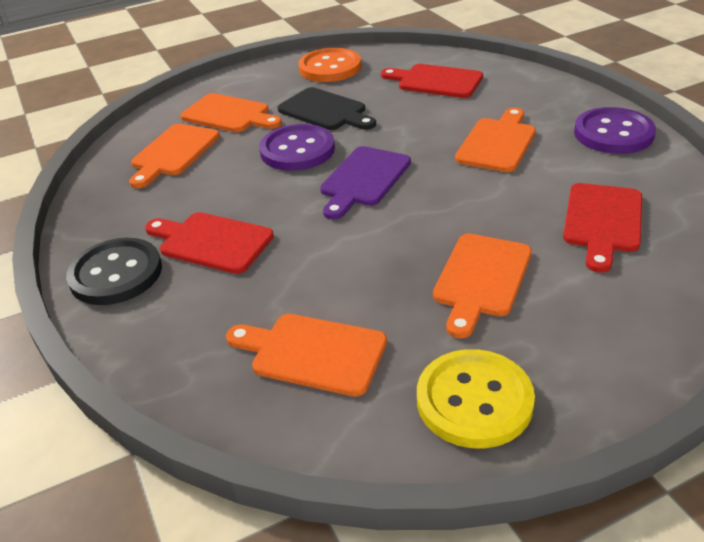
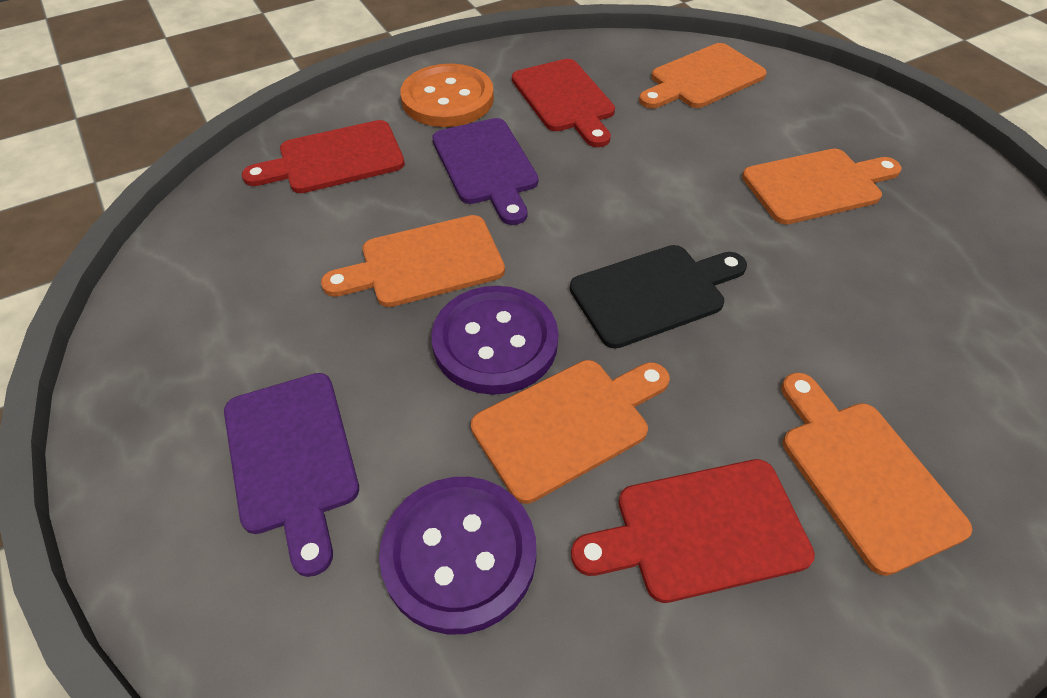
black button: 1 -> 0
purple cutting board: 1 -> 2
yellow button: 1 -> 0

